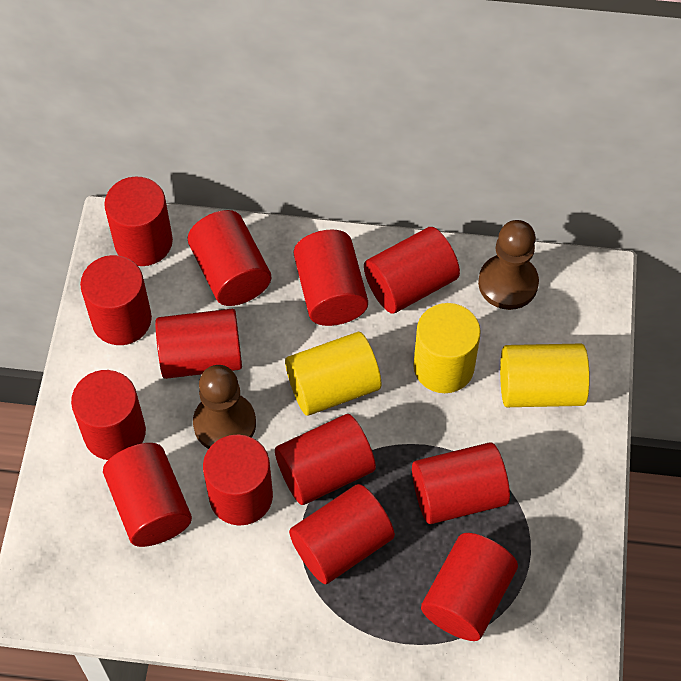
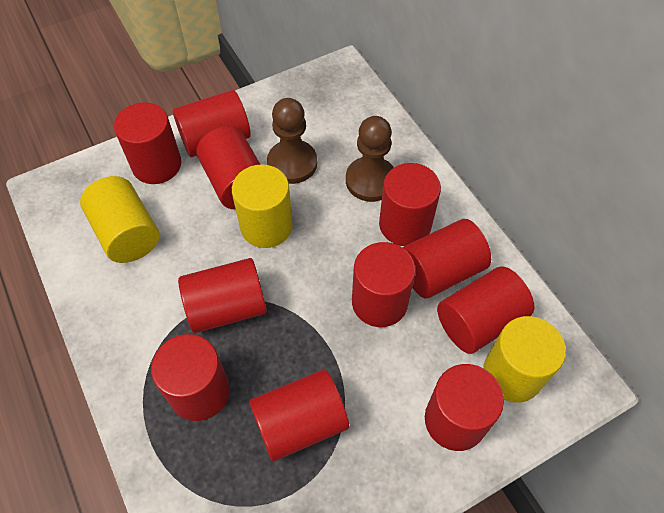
red cylinder: 13 -> 11

